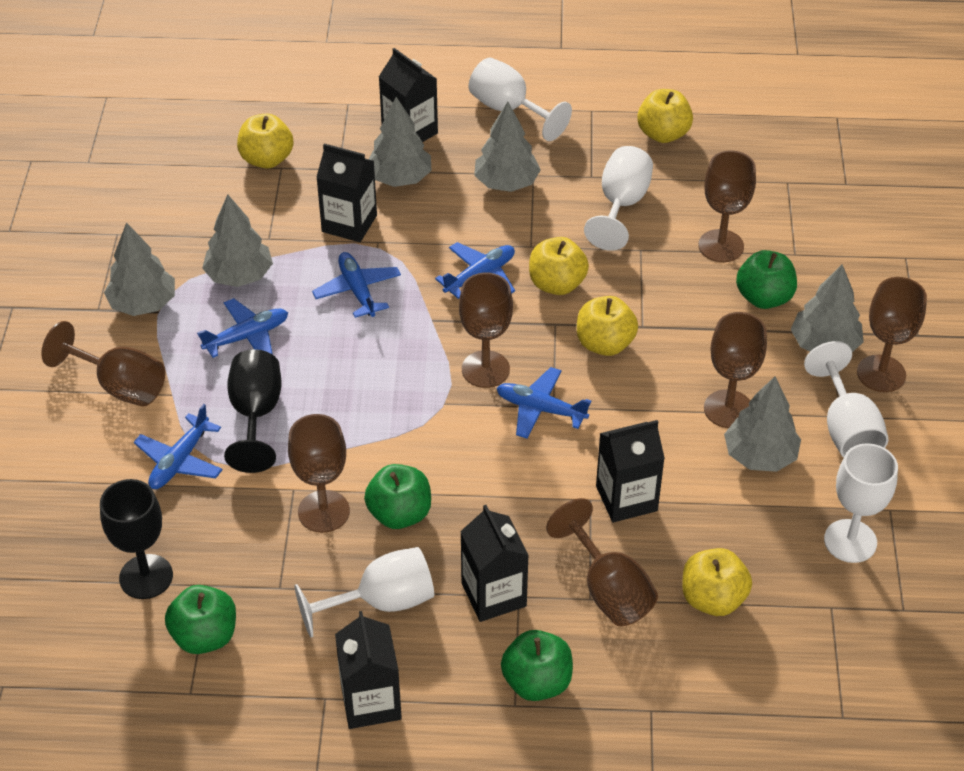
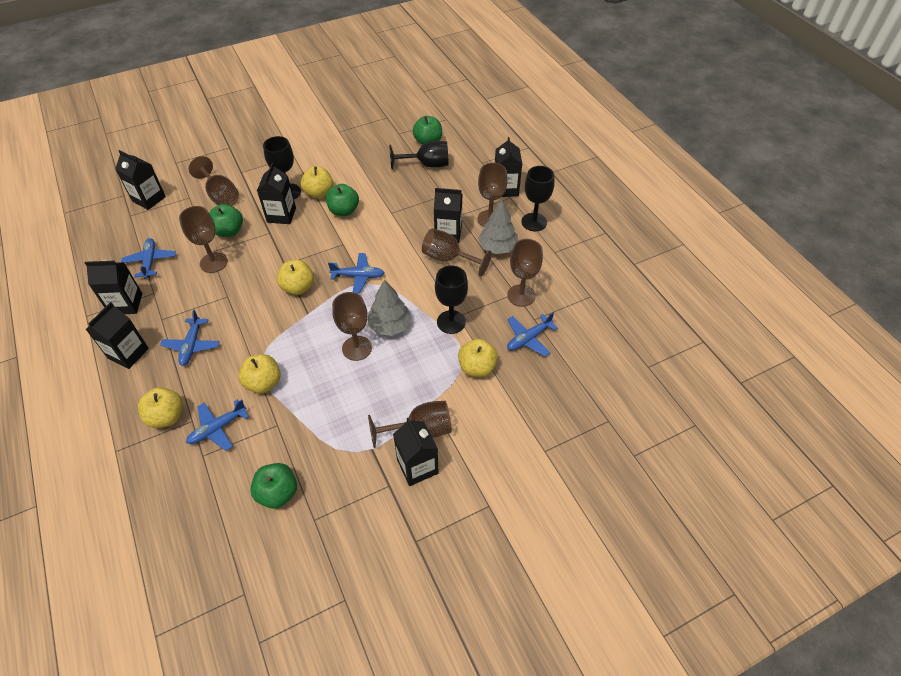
black carton: 5 -> 7
black goblet: 2 -> 4
grey tree: 6 -> 2
white goblet: 5 -> 0

